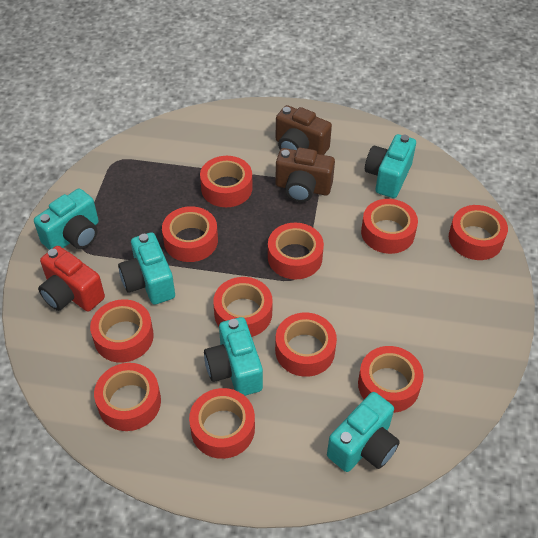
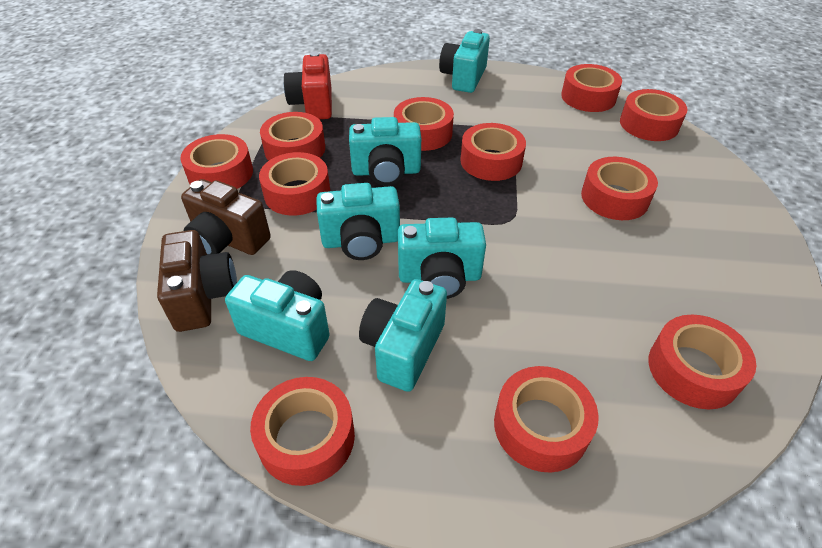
turquoise camera: 5 -> 6

